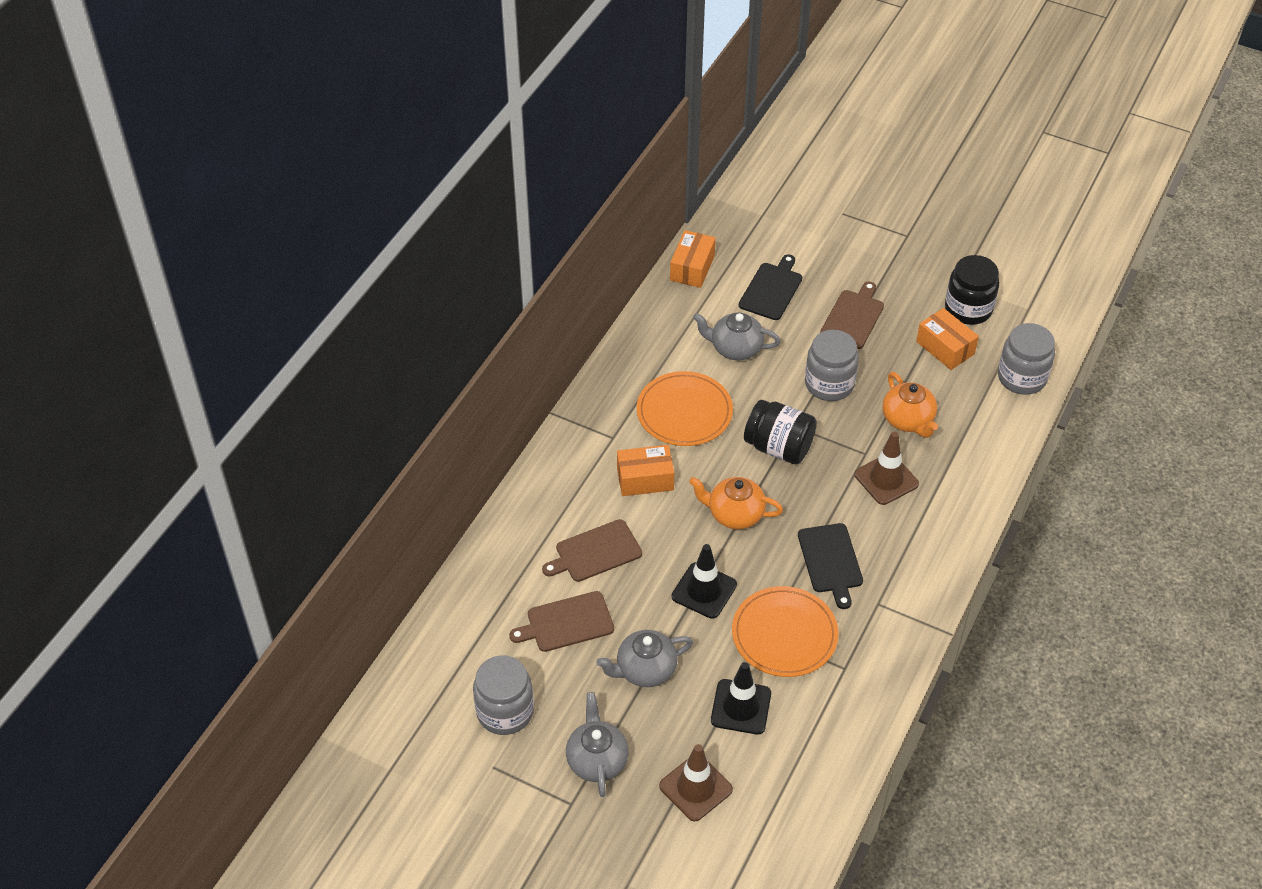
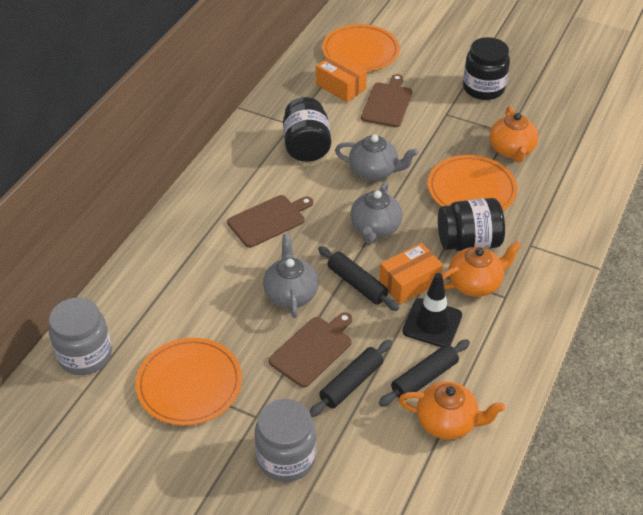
black cutting board: 2 -> 0
black jar: 2 -> 3
black rolling pin: 0 -> 3
black traffic cone: 2 -> 1
brown traffic cone: 2 -> 0
grey jar: 3 -> 2
orange box: 3 -> 2
orange plate: 2 -> 3
orange teapot: 2 -> 3

